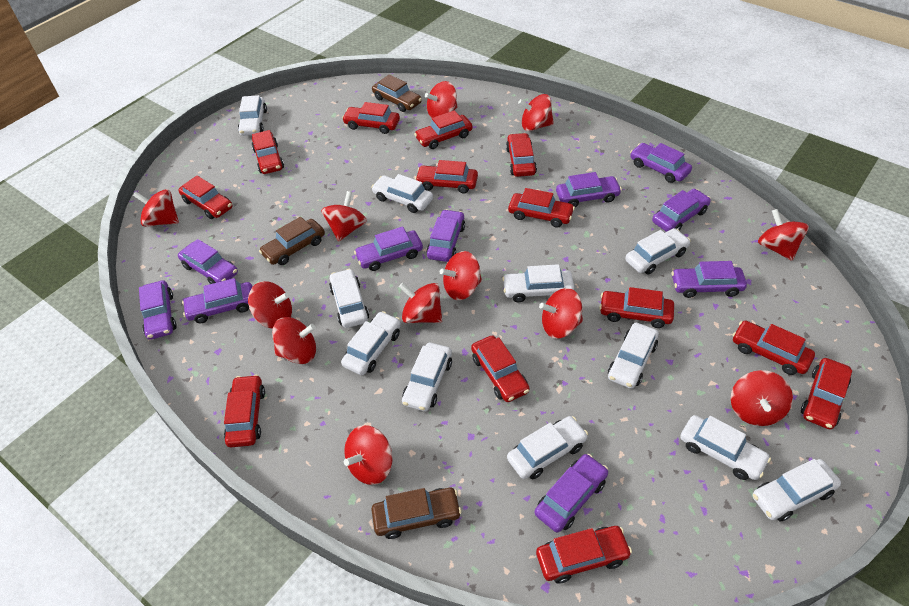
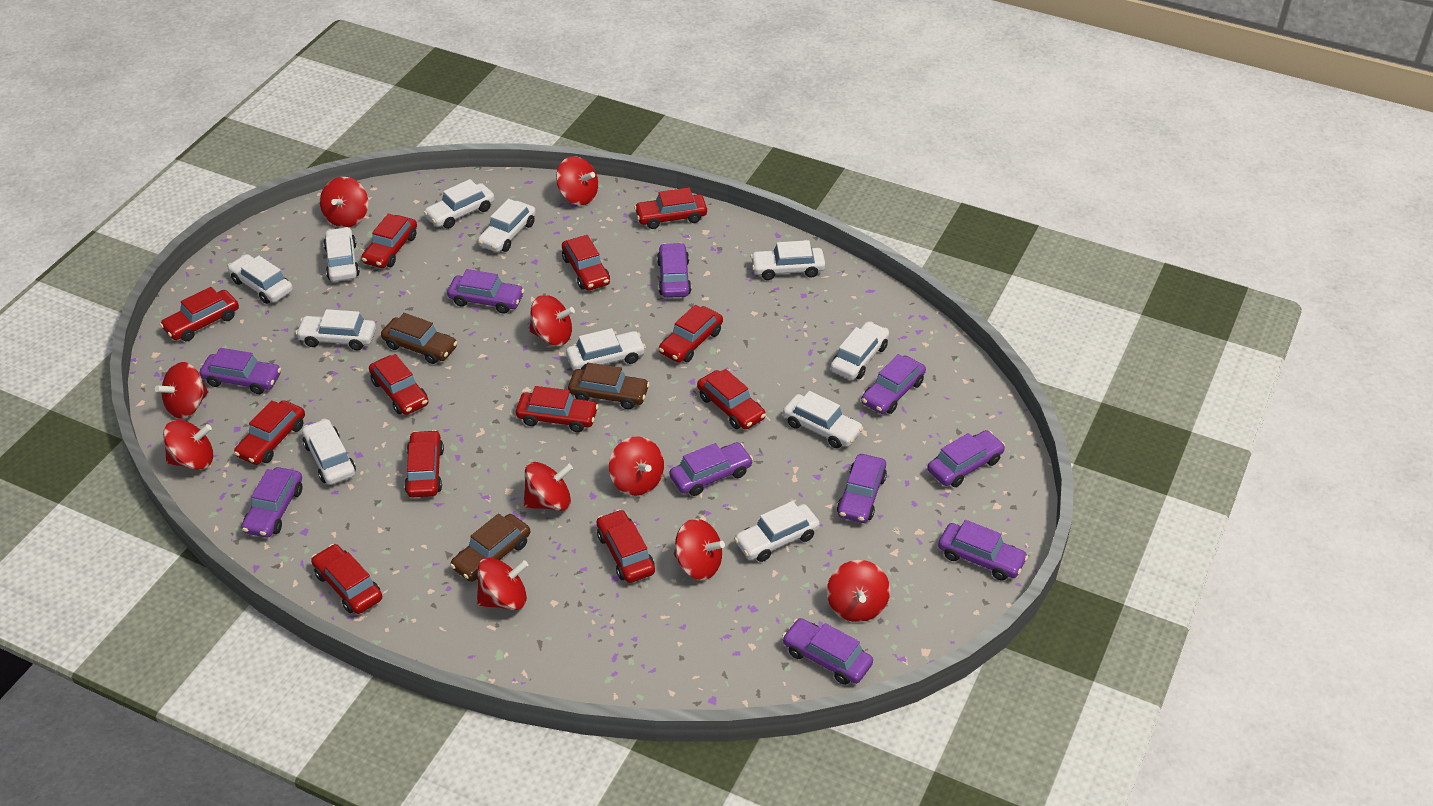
red car: 13 -> 12
red spinning top: 12 -> 10

